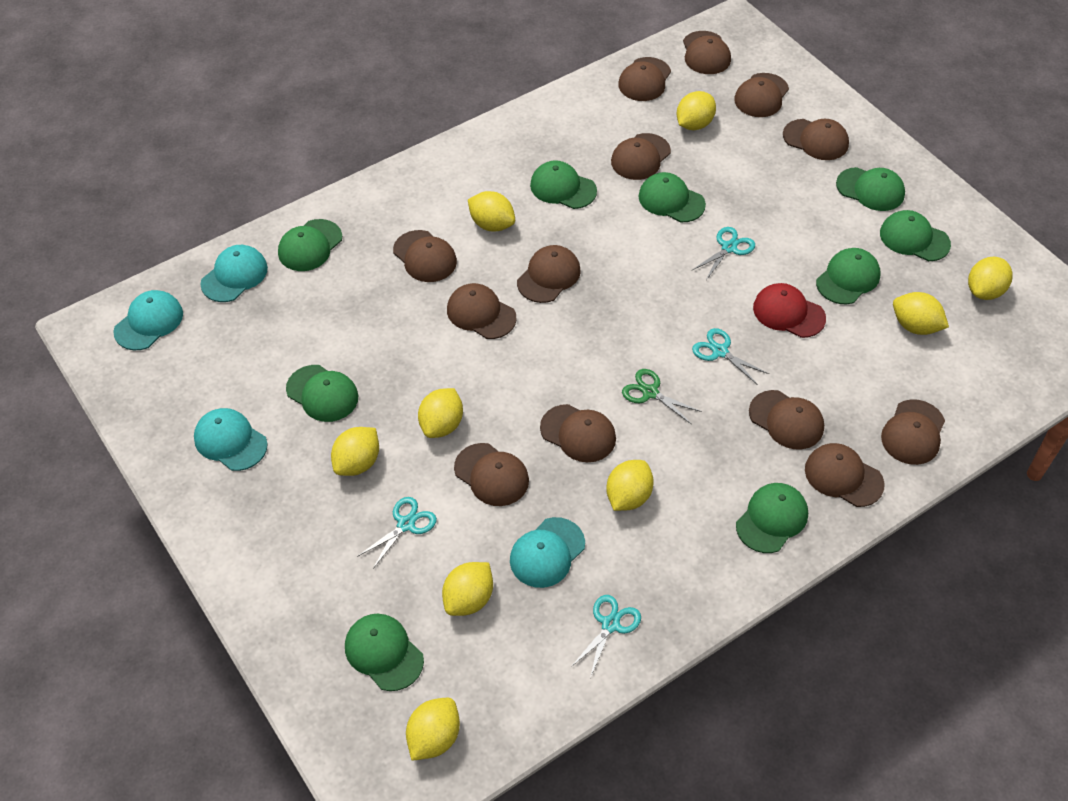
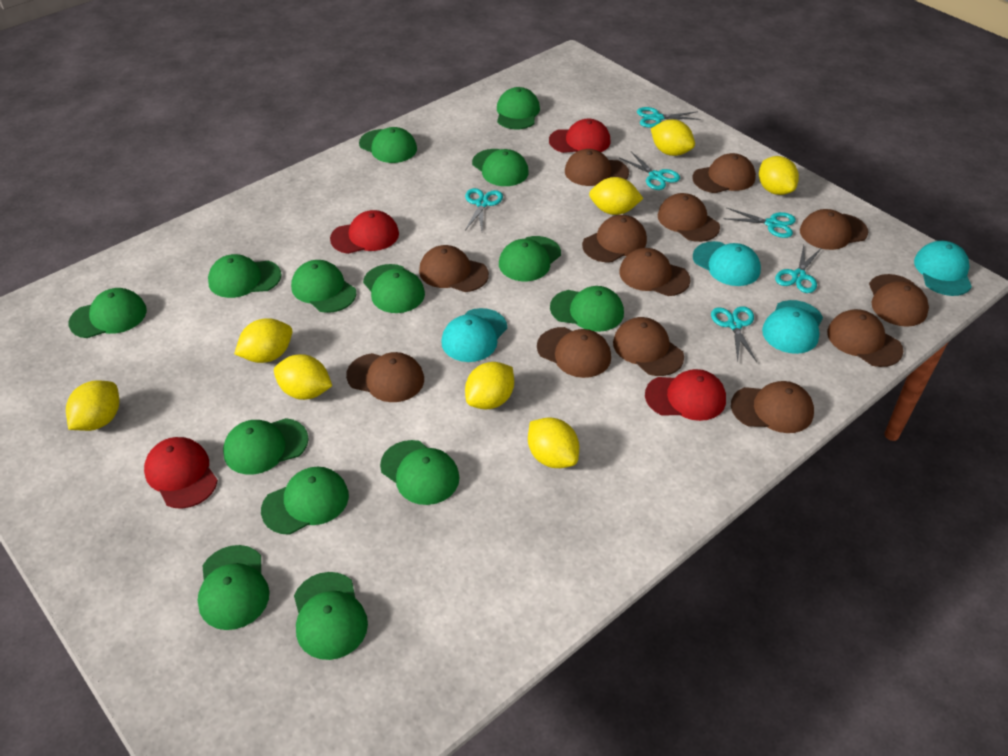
green cap: 9 -> 14
green scissors: 1 -> 0
red cap: 1 -> 4
turquoise scissors: 4 -> 6
yellow lemon: 9 -> 8

